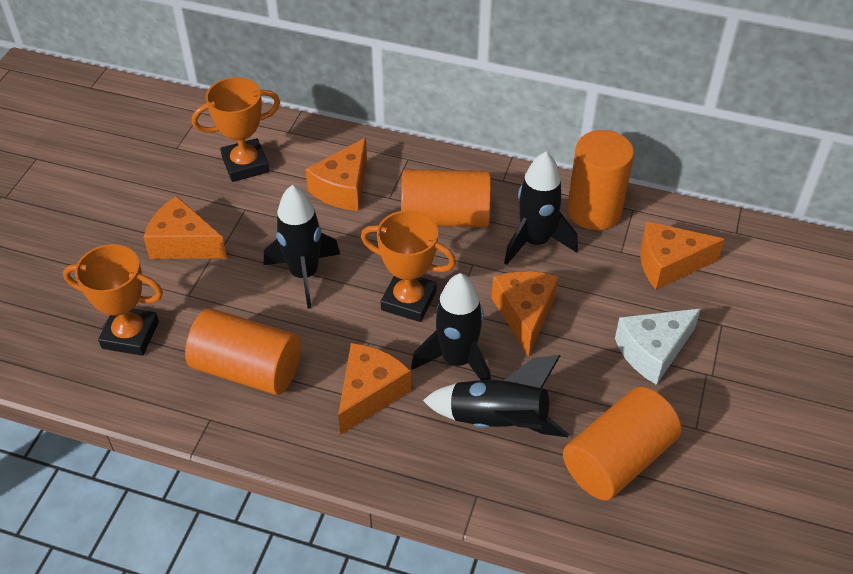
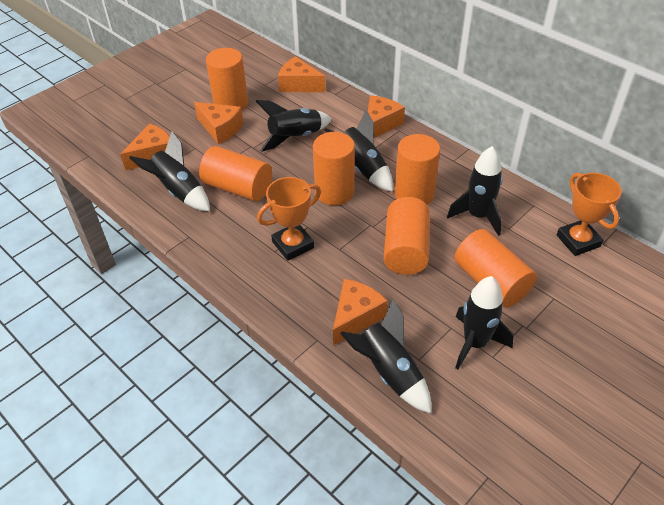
black rocket: 4 -> 6
orange cylinder: 4 -> 6
orange trophy: 3 -> 2
white cheese: 1 -> 0

